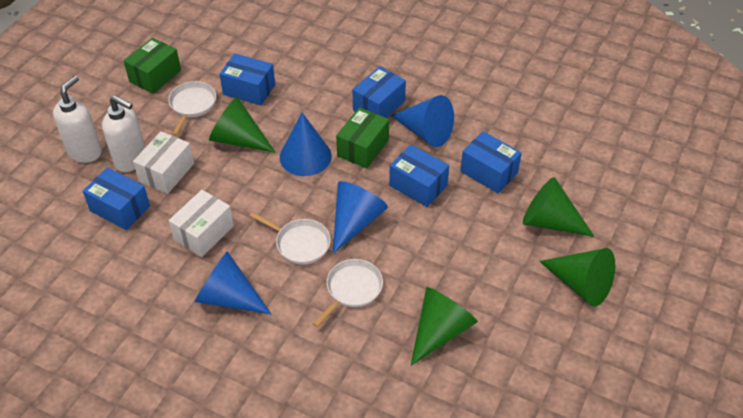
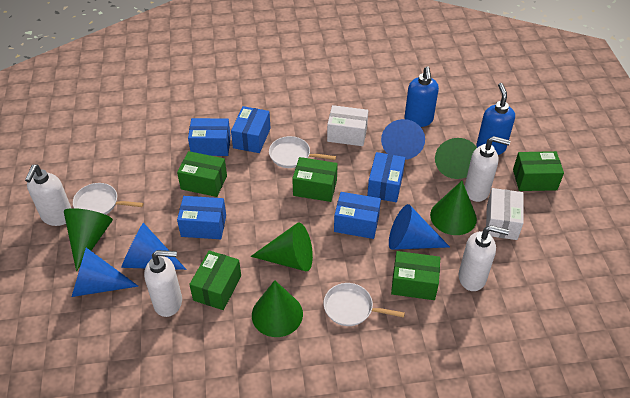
blue soap dispenser: 0 -> 2
green box: 2 -> 5
green cone: 4 -> 5
white soap dispenser: 2 -> 4

